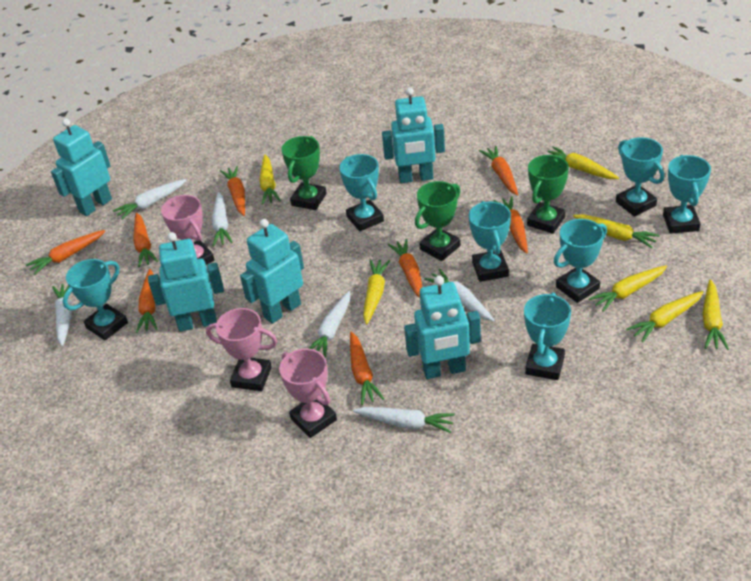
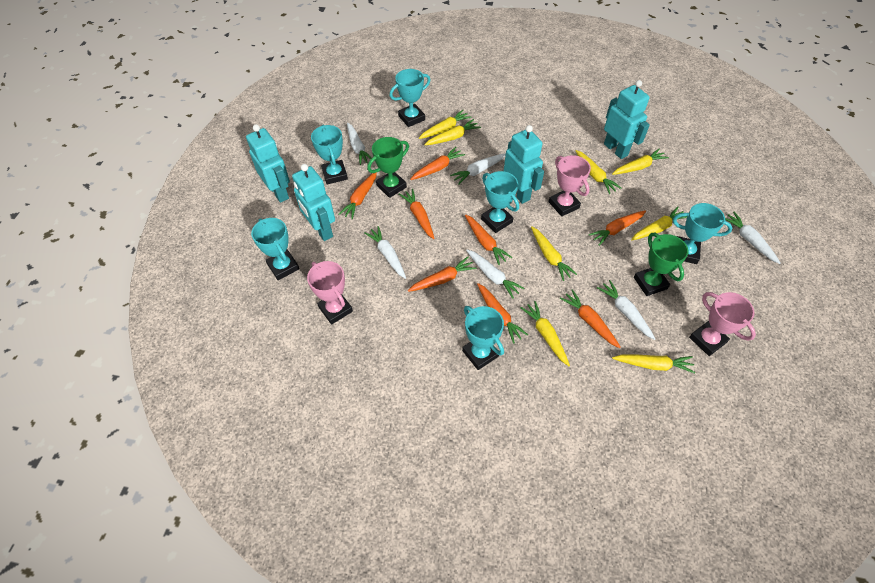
green trophy: 3 -> 2
turquoise robot: 5 -> 4
turquoise trophy: 7 -> 6
yellow carrot: 7 -> 8

